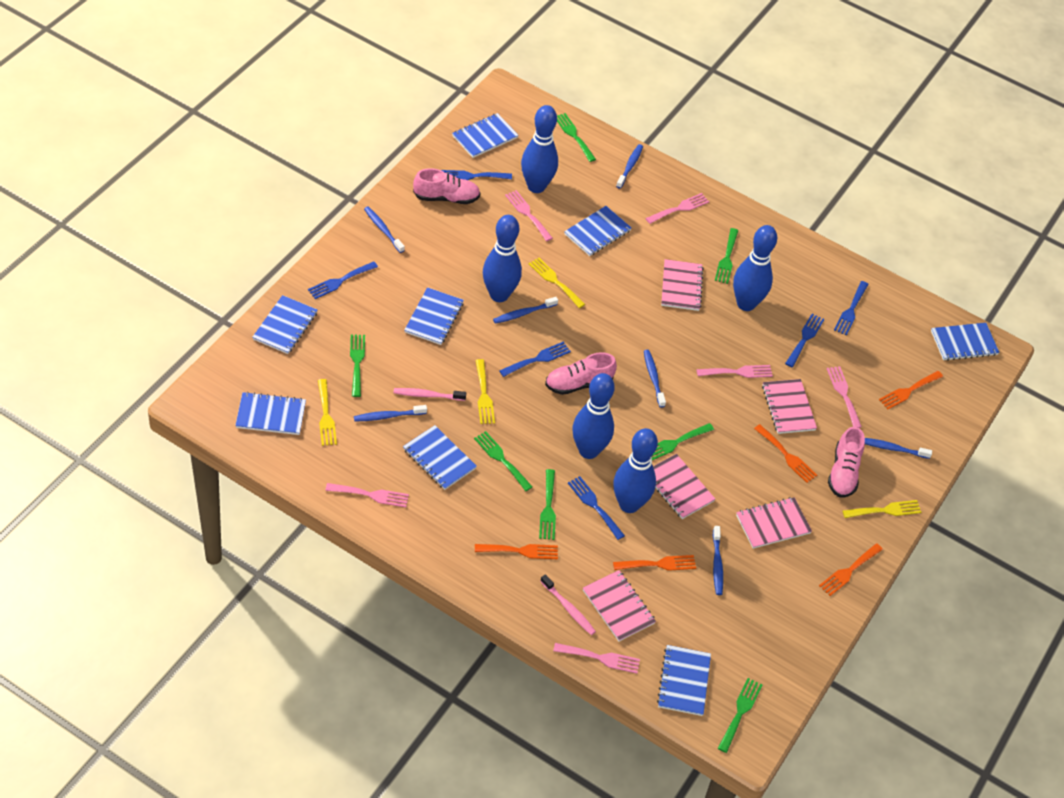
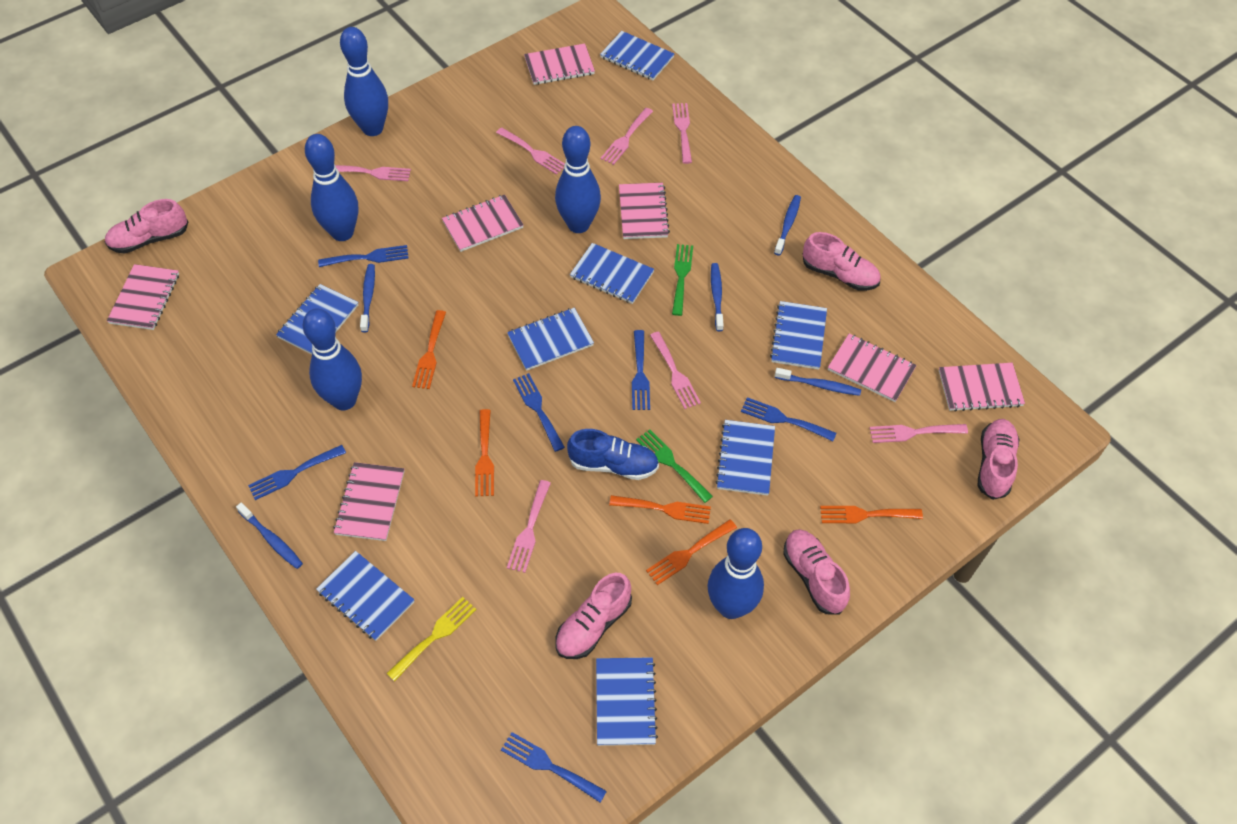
blue shoe: 0 -> 1
blue toothbrush: 7 -> 5
green fork: 7 -> 2
pink fork: 6 -> 7
pink notebook: 5 -> 7
pink shoe: 3 -> 5
pink toothbrush: 2 -> 0
yellow fork: 4 -> 1

